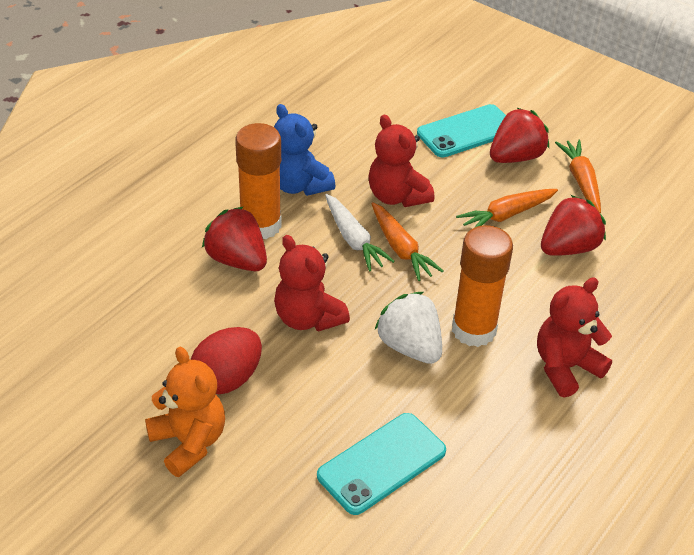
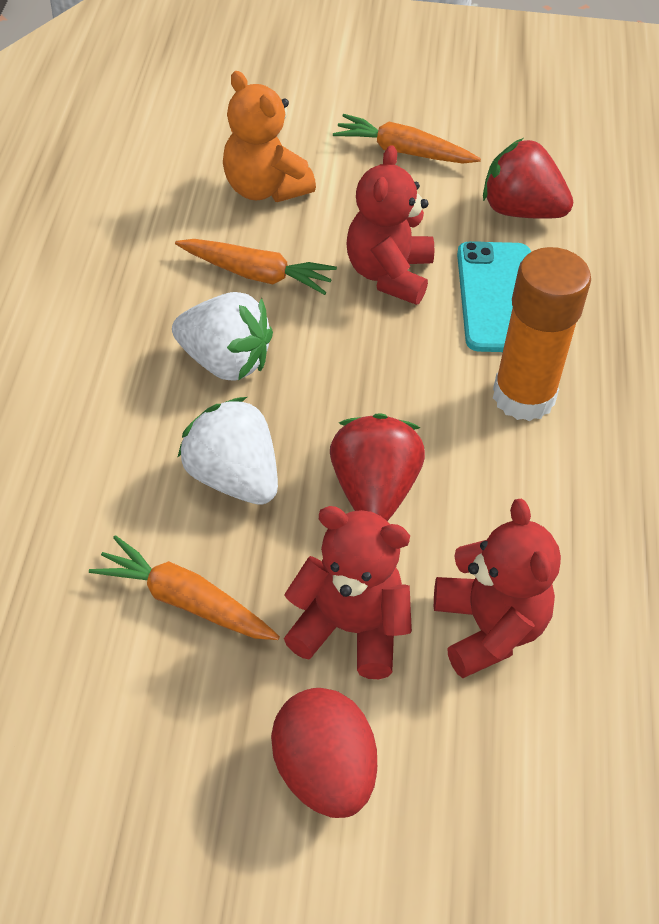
blue teddy bear: 1 -> 0
orange glue stick: 2 -> 1
red strawberry: 3 -> 2
turquoise phone: 2 -> 1
white carrot: 1 -> 0
white strawberry: 1 -> 2

